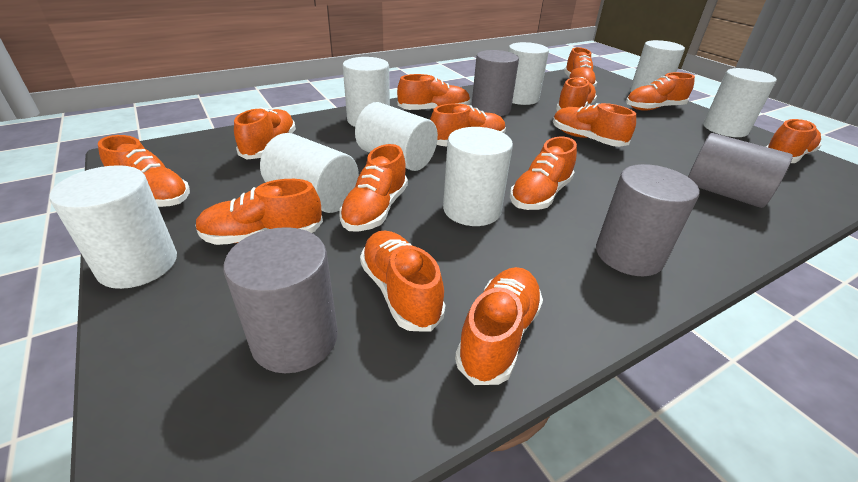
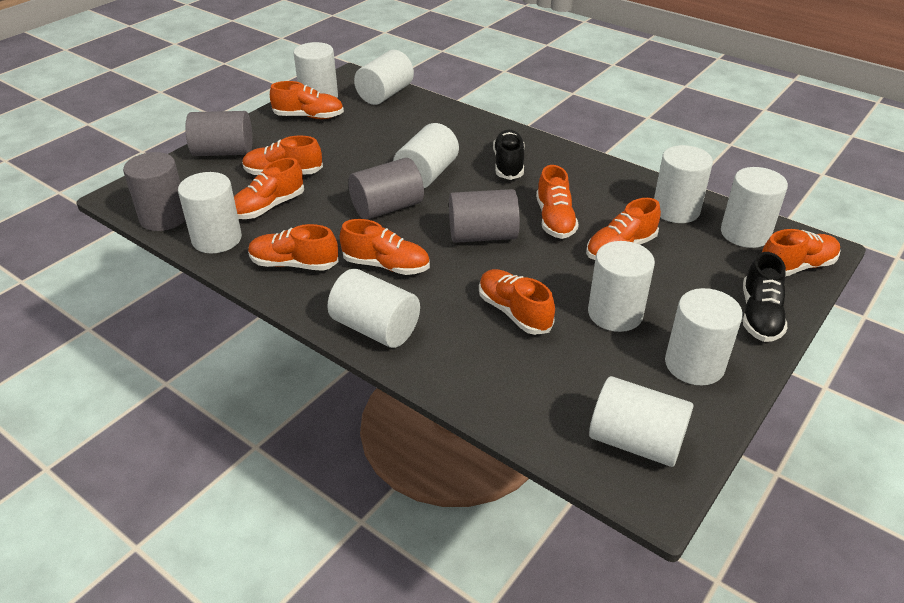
black shoe: 0 -> 2
orange shoe: 14 -> 9
white cylinder: 8 -> 10

